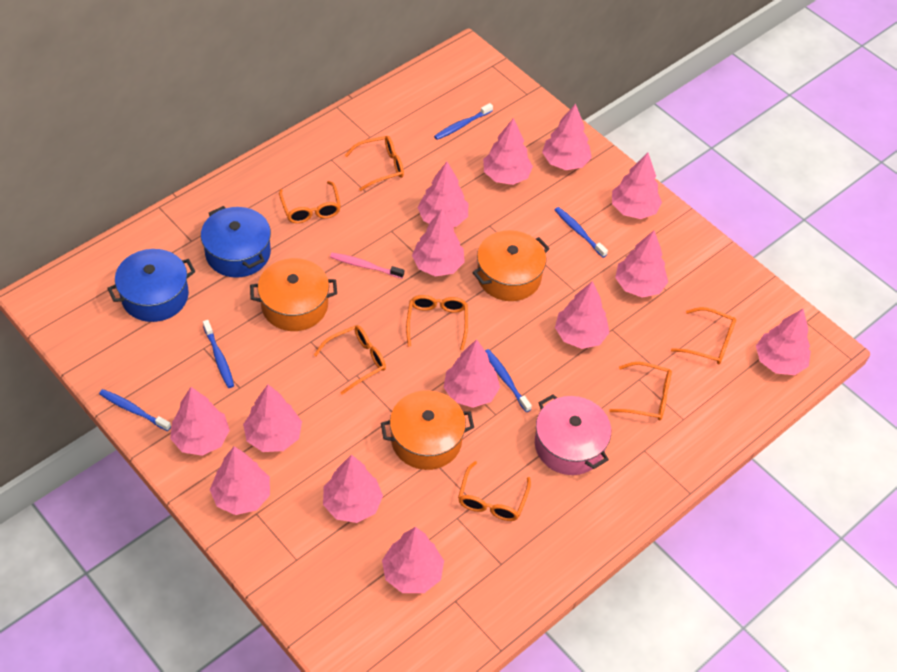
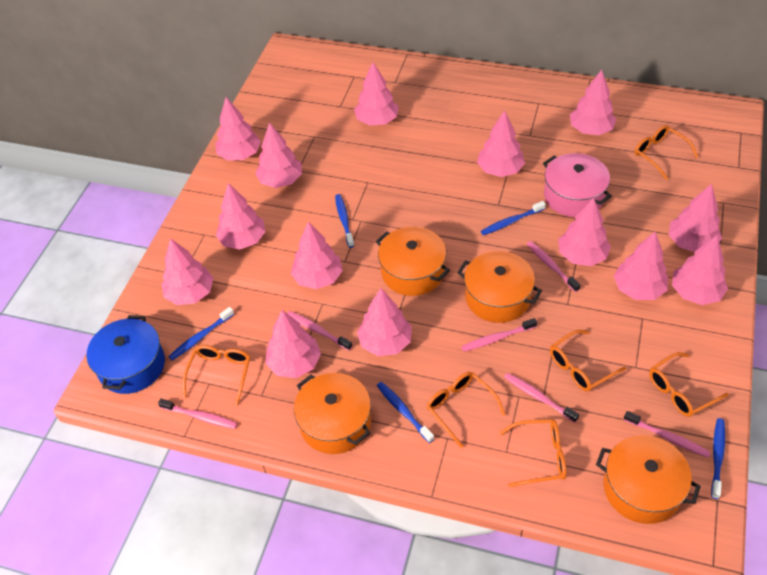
blue pot: 2 -> 1
orange glasses: 7 -> 6
orange pot: 3 -> 4
pink toothbrush: 1 -> 6

